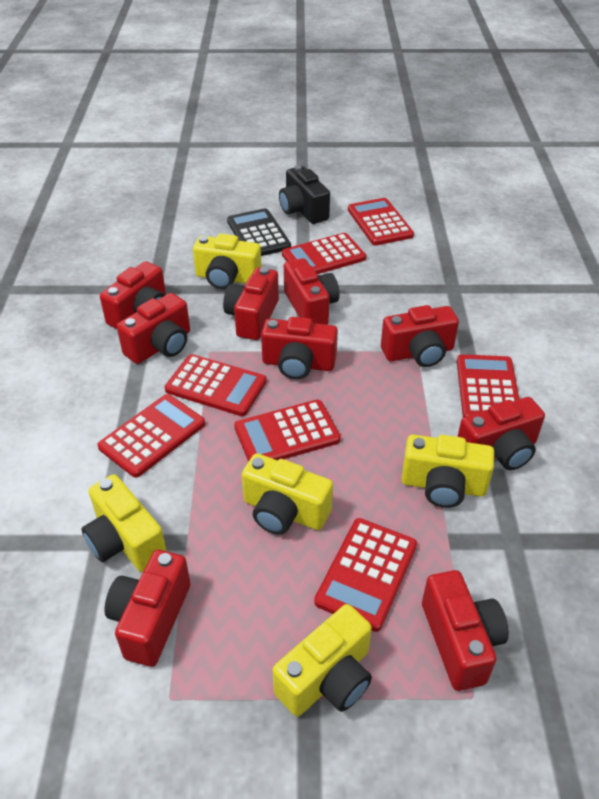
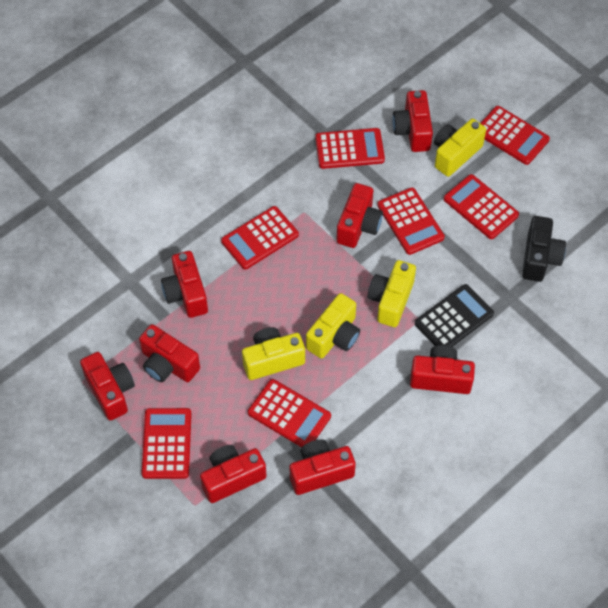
red camera: 9 -> 8
yellow camera: 5 -> 4

